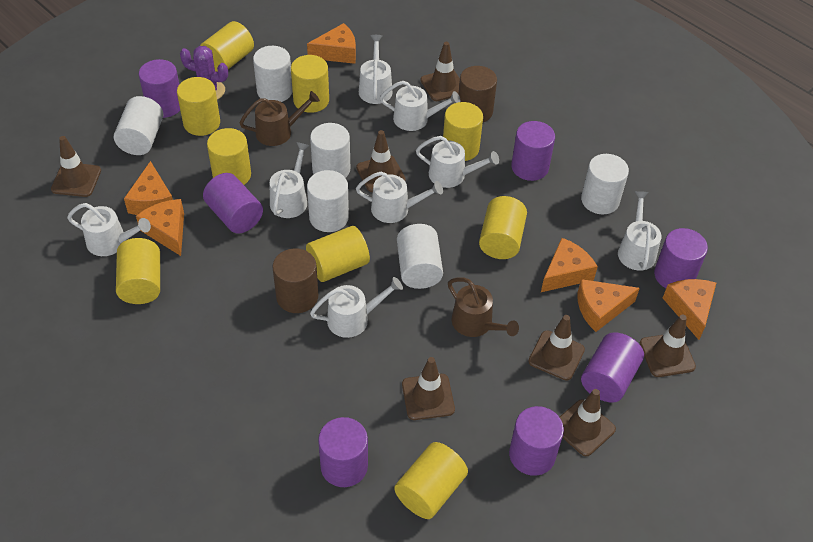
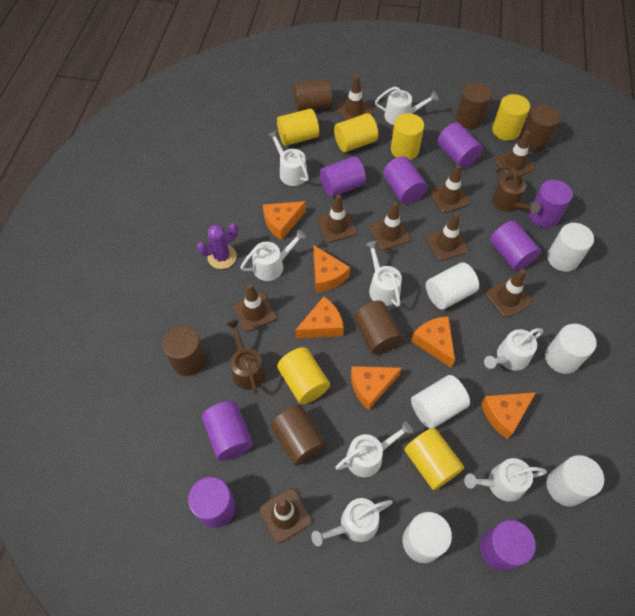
brown cylinder: 2 -> 6
brown traffic cone: 7 -> 9
purple cylinder: 7 -> 8
yellow cylinder: 9 -> 6

